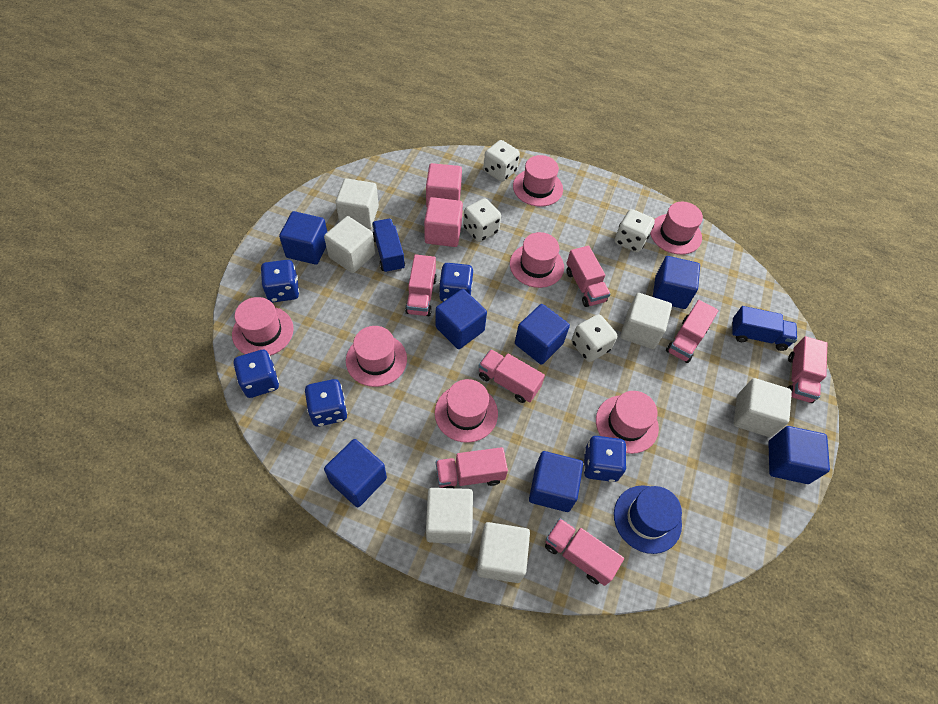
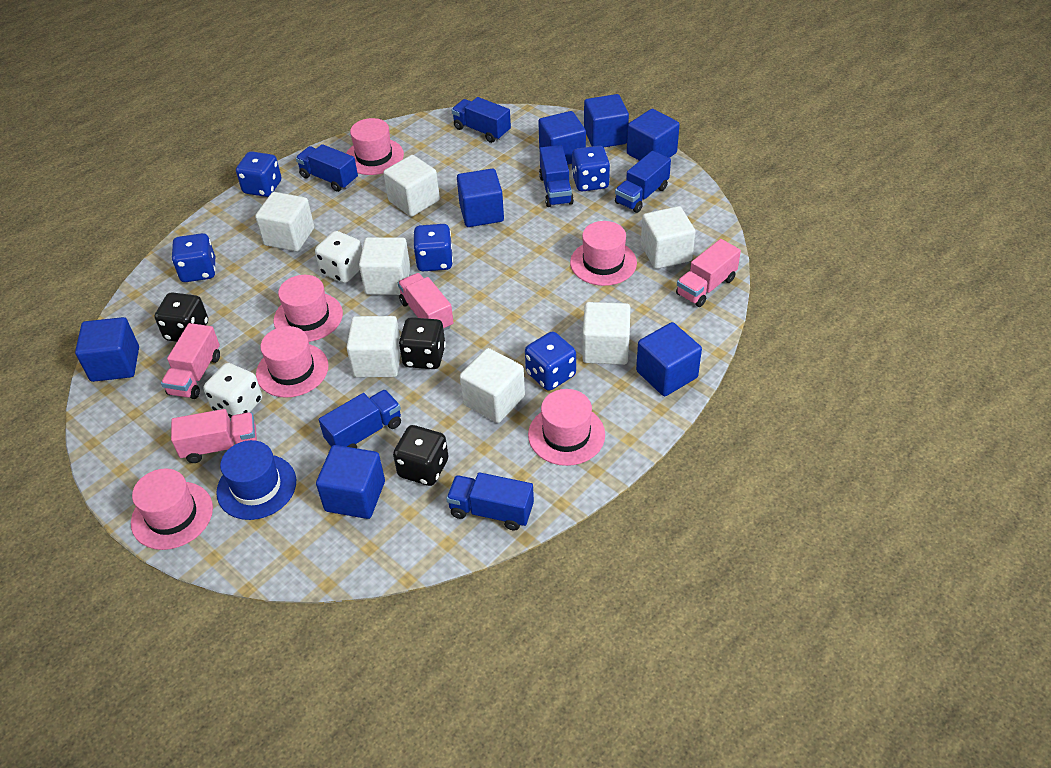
black dice: 0 -> 3
blue truck: 2 -> 6
pink cube: 2 -> 0
pink hat: 7 -> 6
pink truck: 7 -> 4
white cube: 6 -> 7
white dice: 4 -> 2

